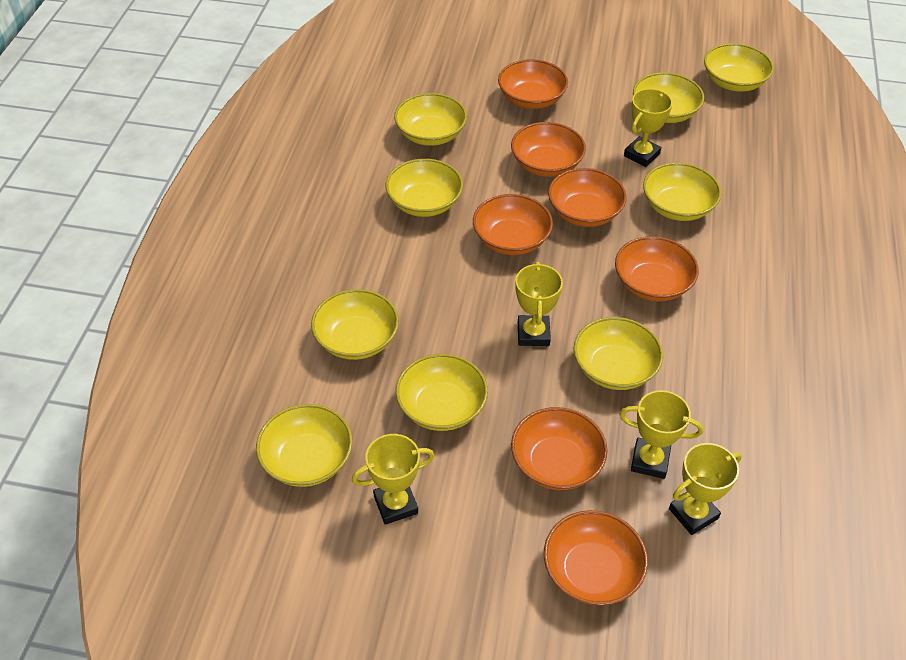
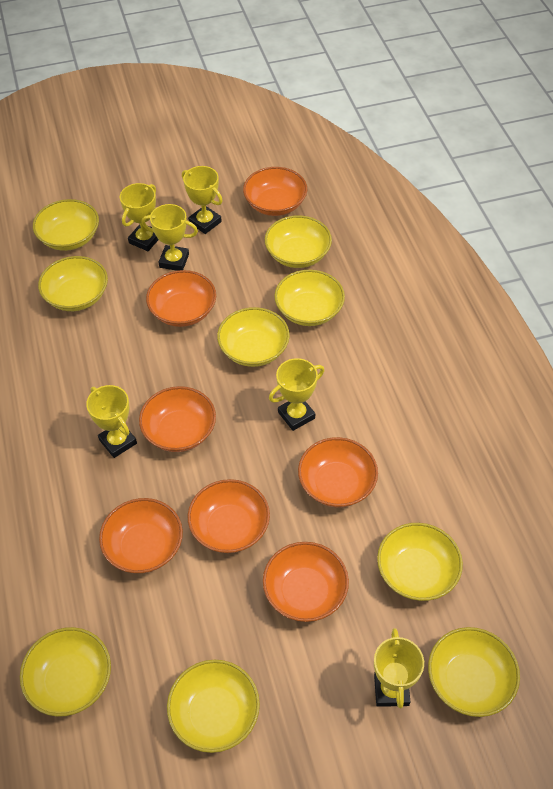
yellow trophy: 5 -> 6

